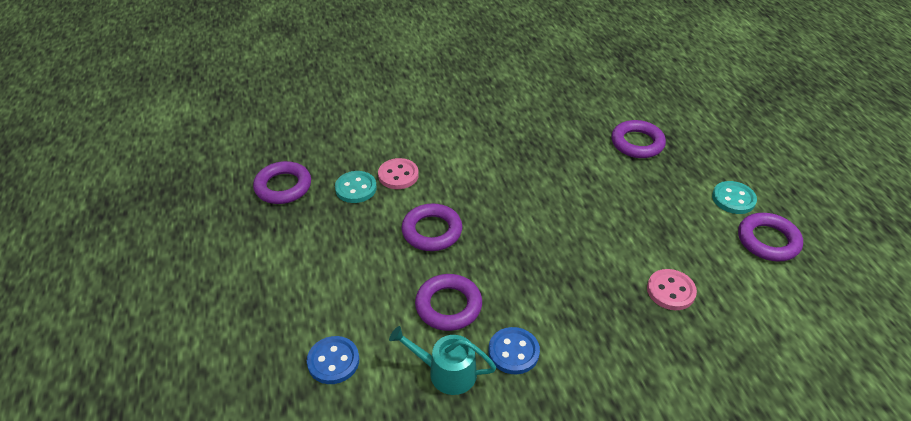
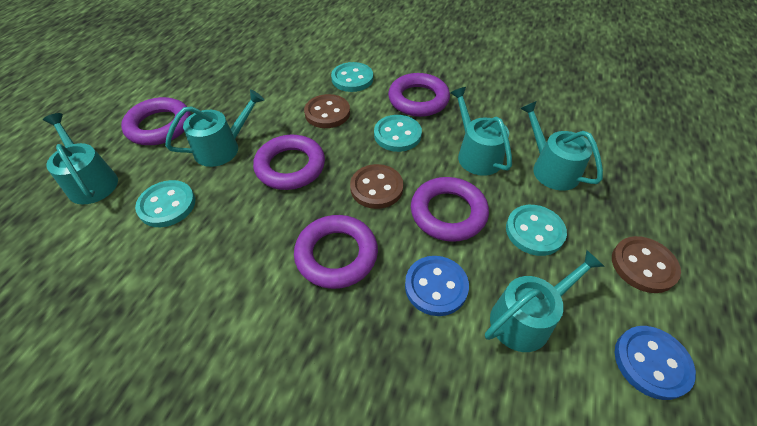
brown button: 0 -> 3
pink button: 2 -> 0
turquoise button: 2 -> 4
turquoise watering can: 1 -> 5

